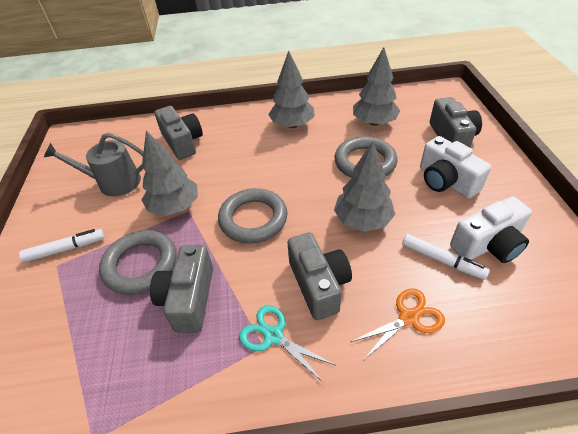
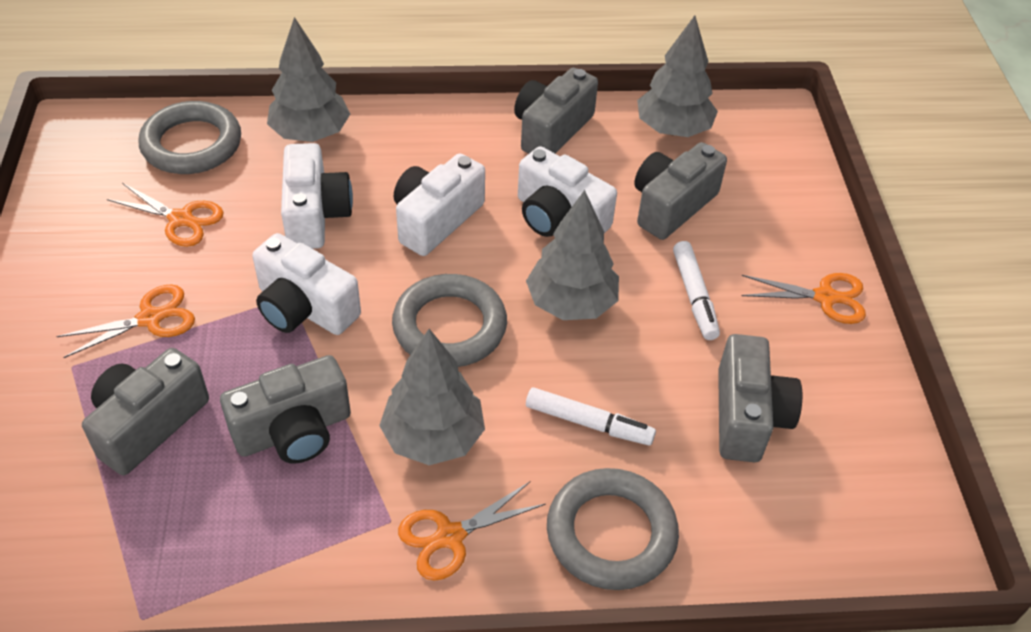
grey camera: 4 -> 5
grey watering can: 1 -> 0
orange scissors: 1 -> 4
turquoise scissors: 1 -> 0
white camera: 2 -> 4

